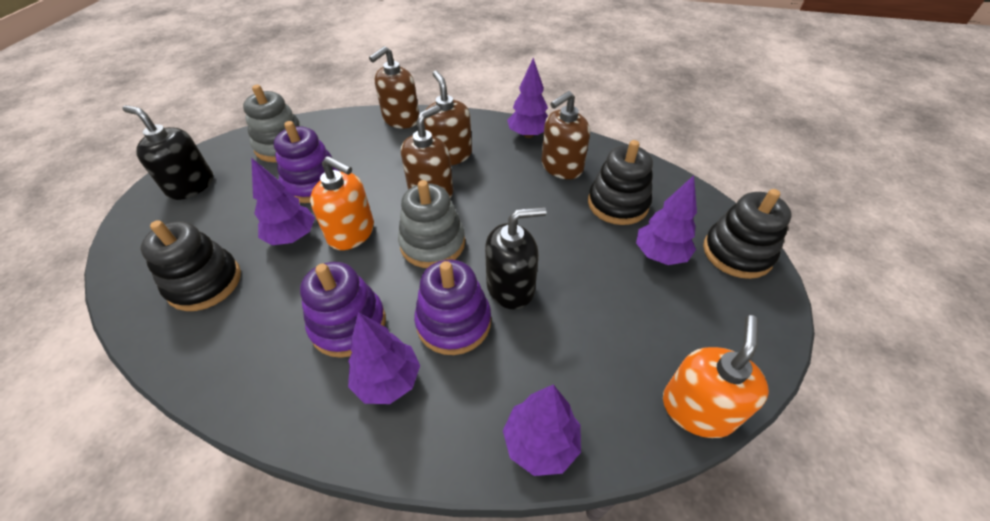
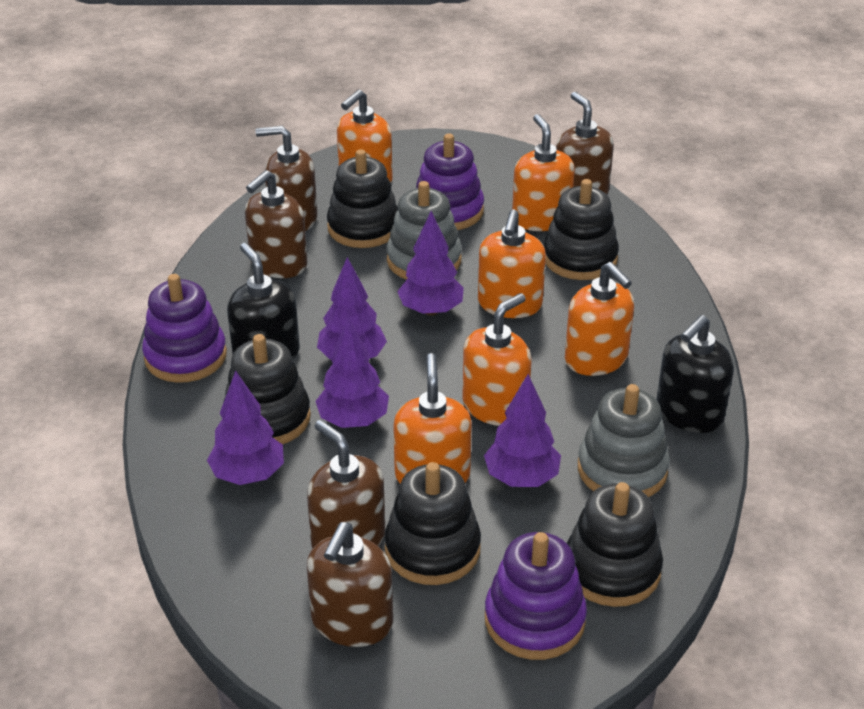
black stacking toy: 3 -> 5
brown soap dispenser: 4 -> 5
orange soap dispenser: 2 -> 6

